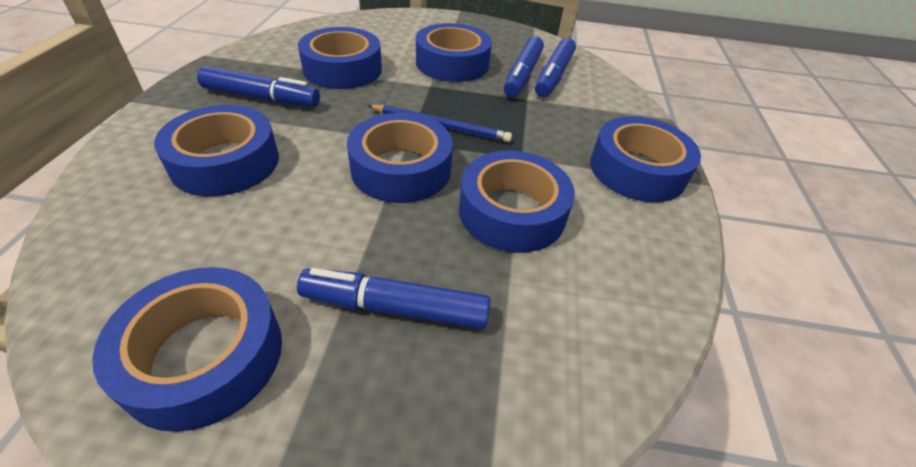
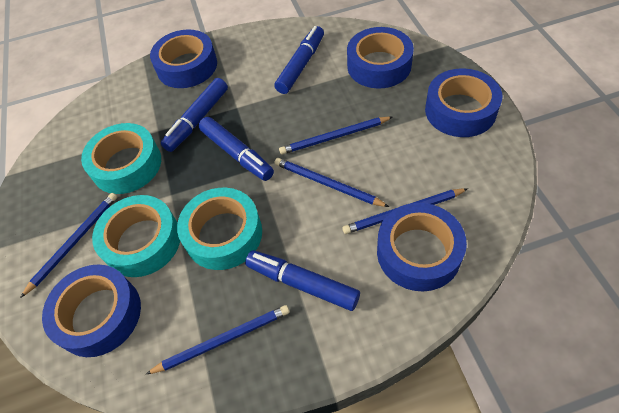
blue pencil: 1 -> 5
blue tape: 7 -> 5
turquoise tape: 0 -> 3

